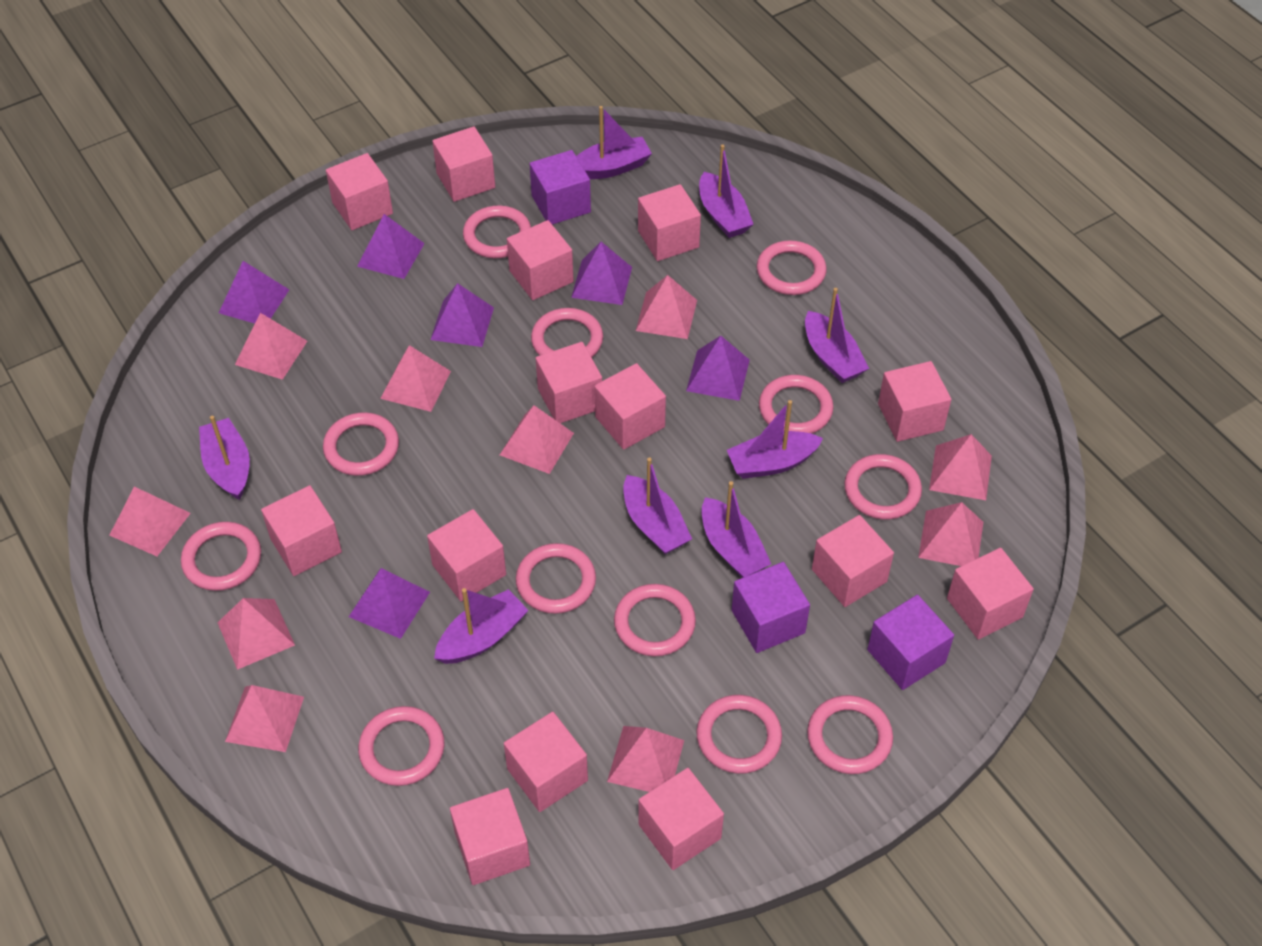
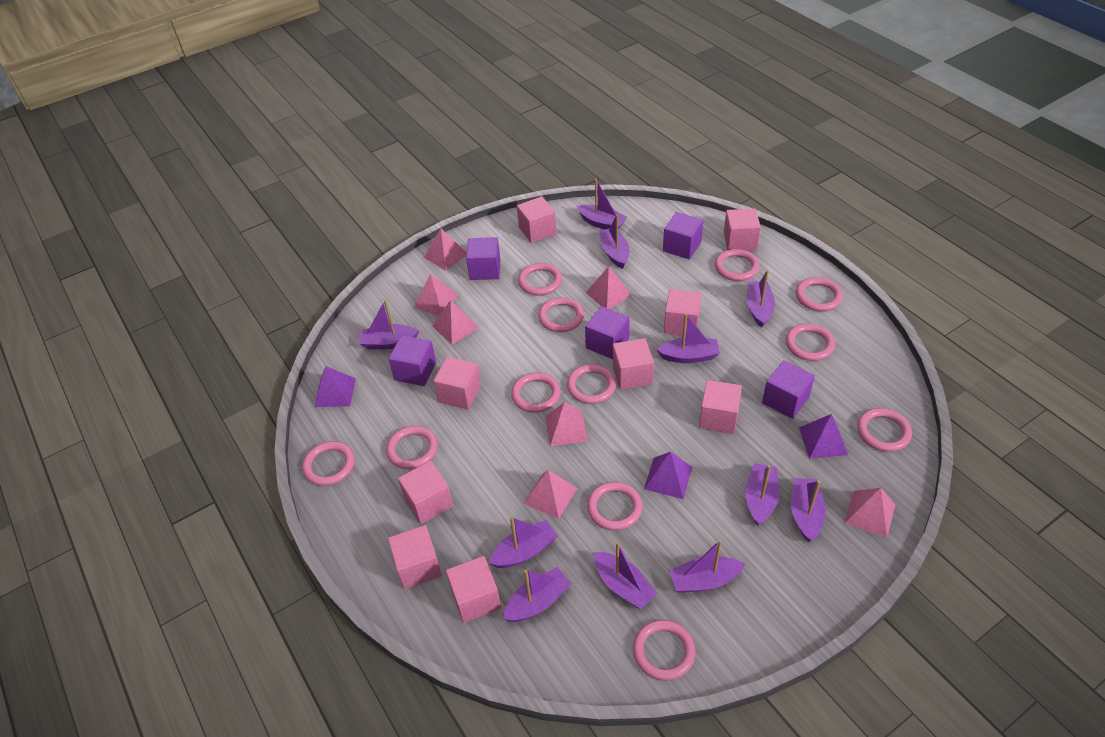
pink cube: 14 -> 9
pink pyramid: 10 -> 7
purple boat: 8 -> 11
purple cube: 3 -> 5
purple pyramid: 6 -> 3

